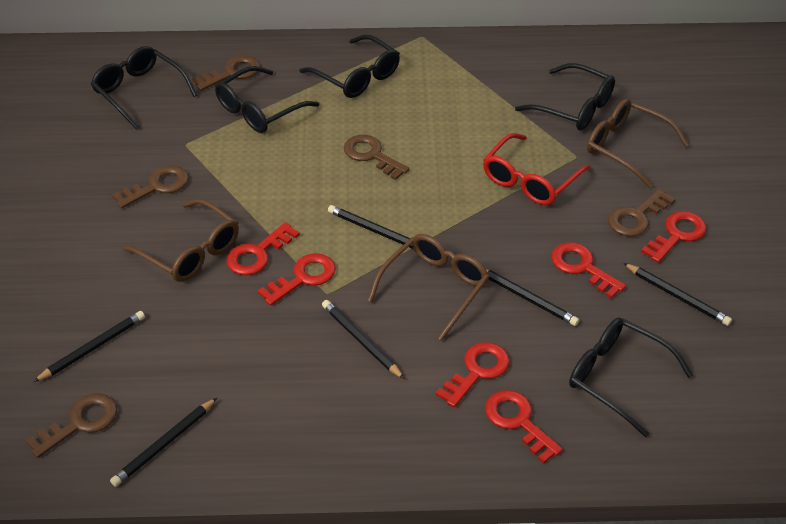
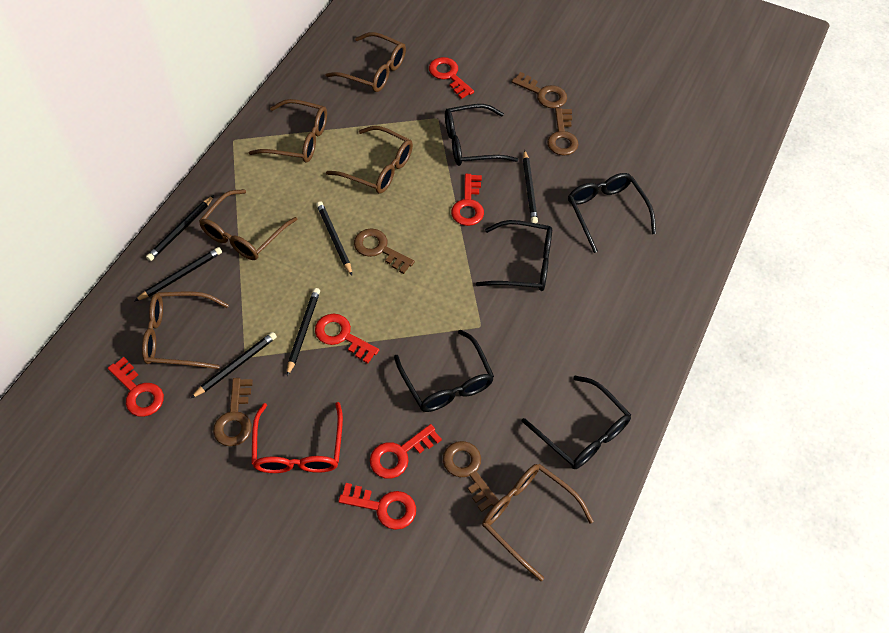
brown glasses: 3 -> 6

